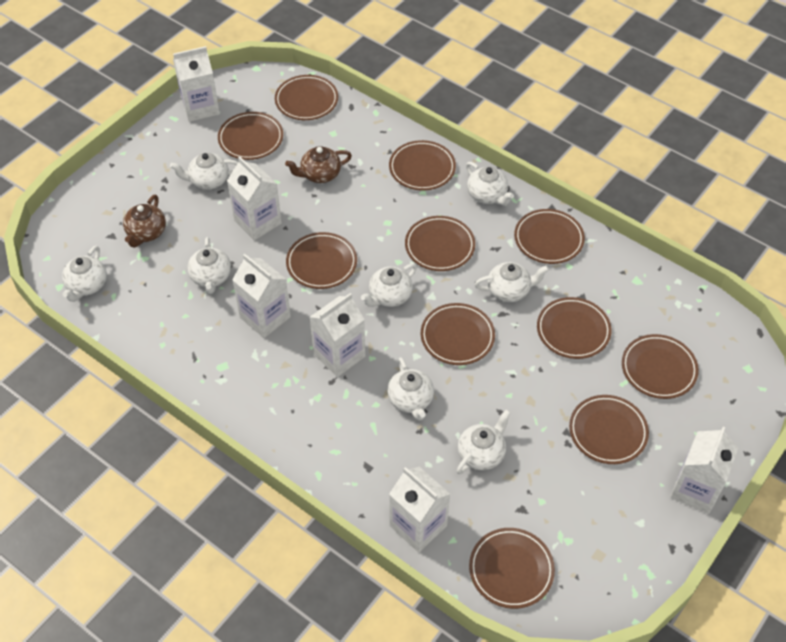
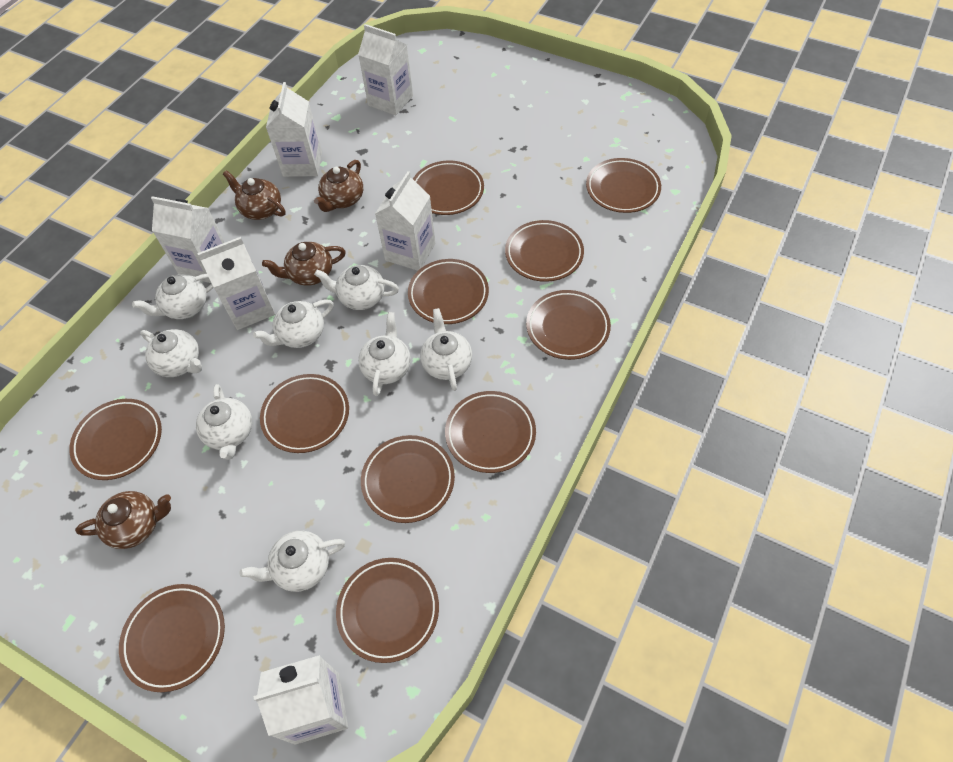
brown teapot: 2 -> 4

